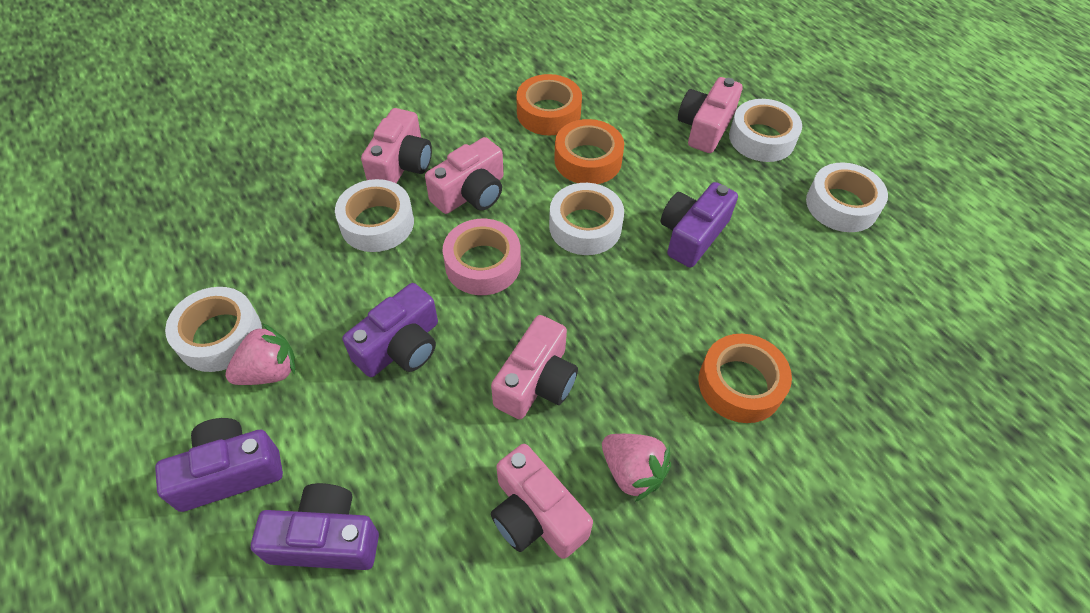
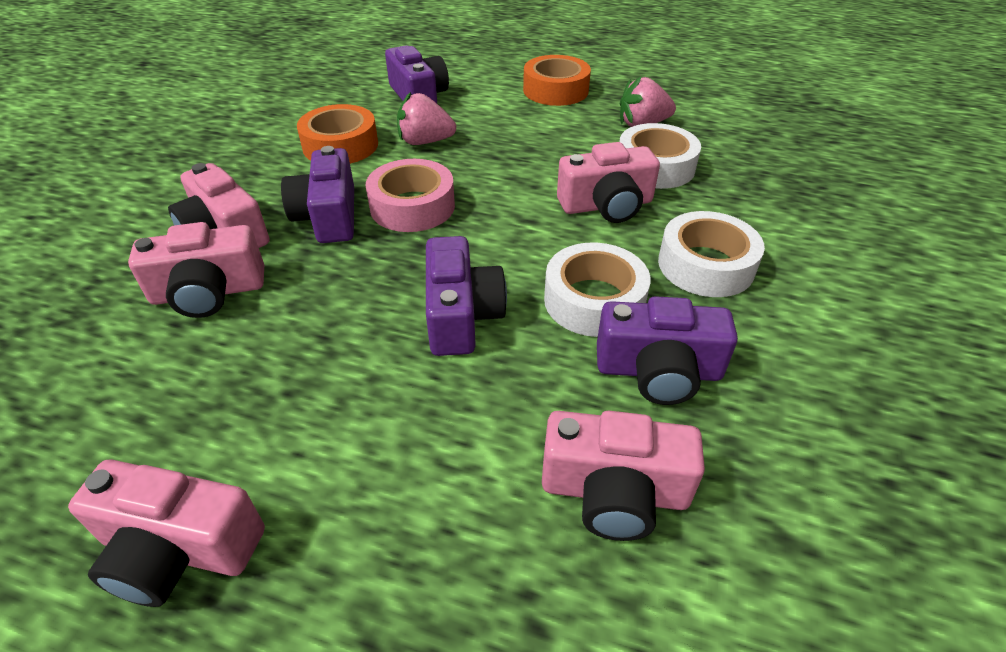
orange tape: 3 -> 2
white tape: 5 -> 3

